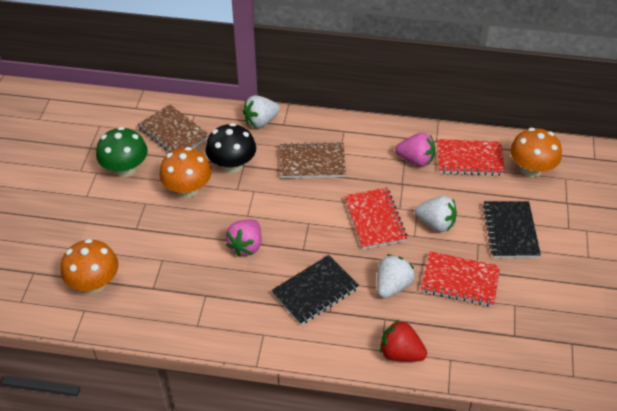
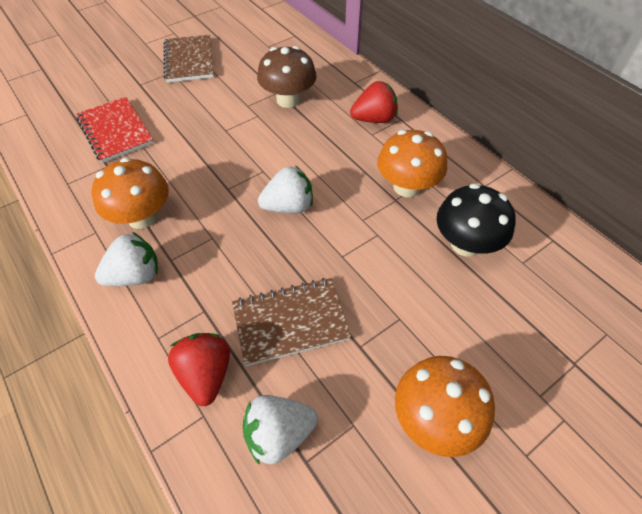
black notebook: 2 -> 0
brown mushroom: 0 -> 1
green mushroom: 1 -> 0
pink strawberry: 2 -> 0
red notebook: 3 -> 1
red strawberry: 1 -> 2

